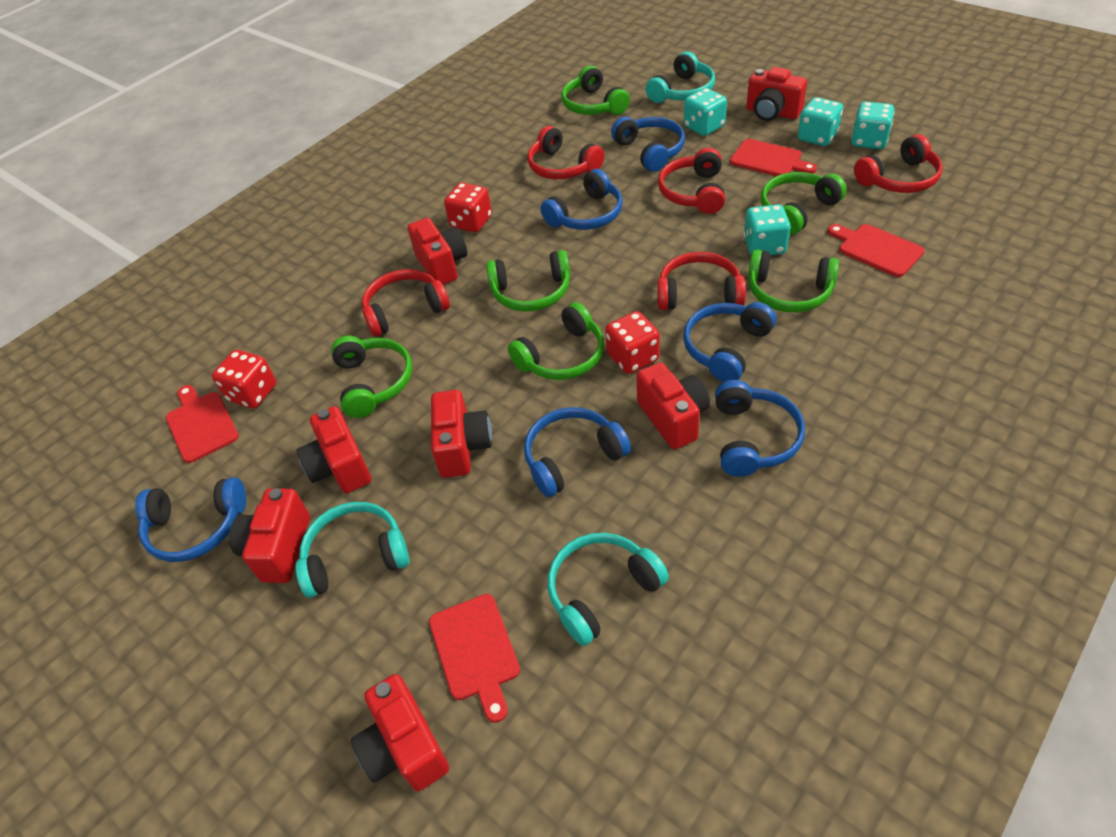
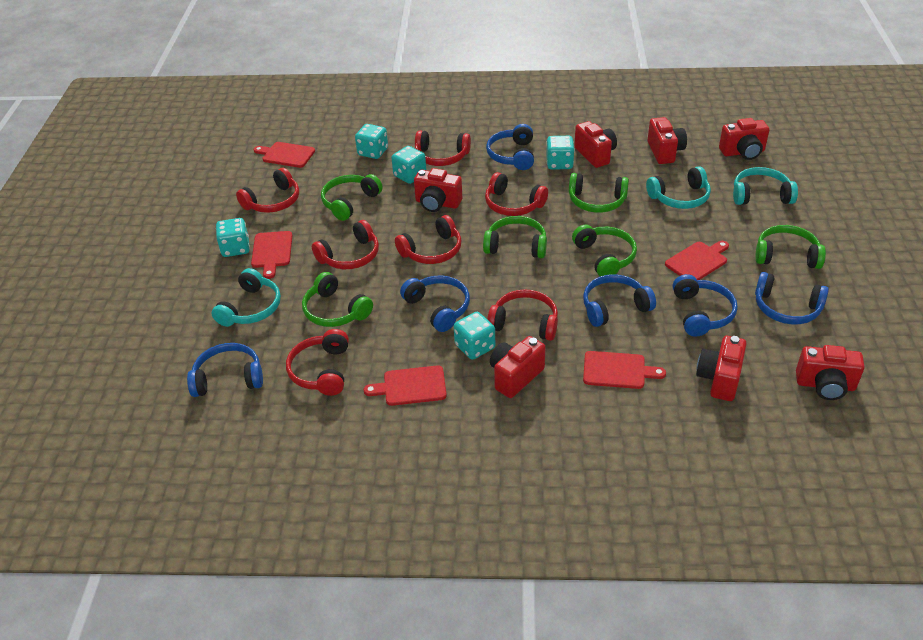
red cutting board: 4 -> 5
red dice: 3 -> 0
red headphones: 5 -> 7
turquoise dice: 4 -> 5

